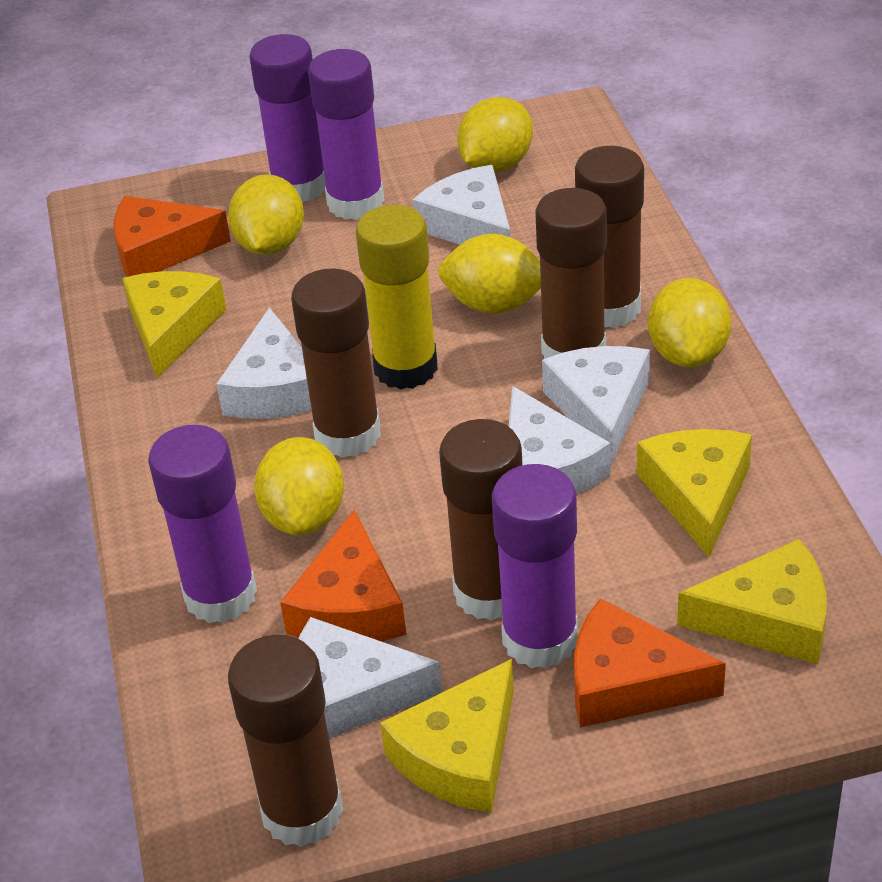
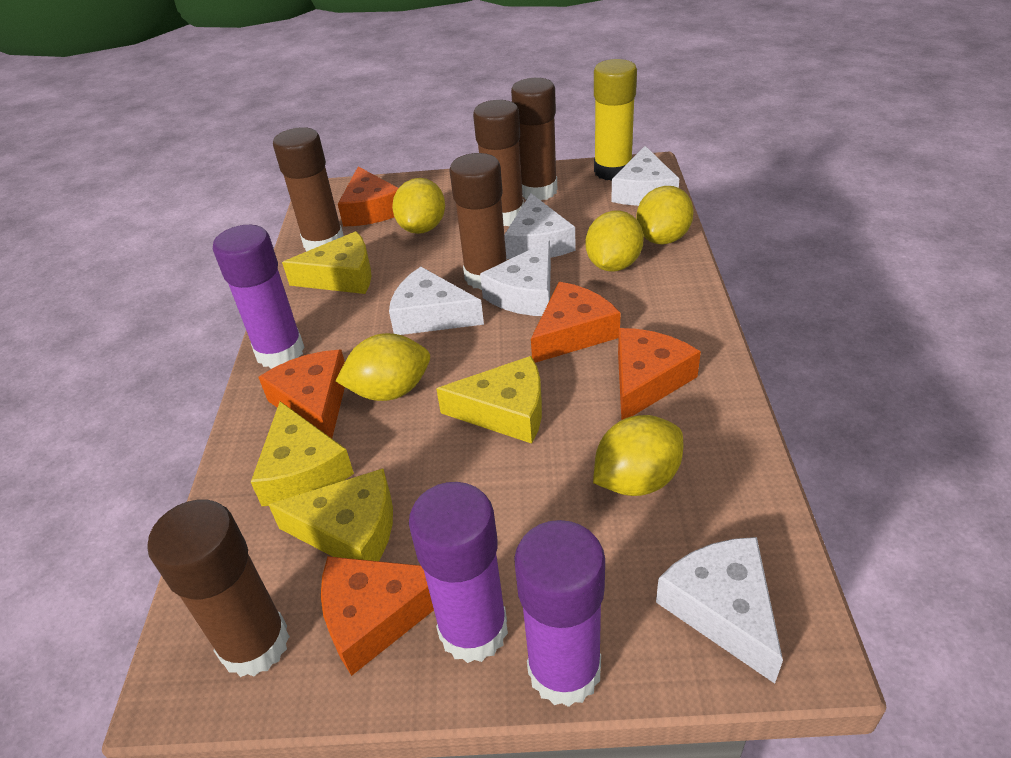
orange cheese: 3 -> 5
purple glue stick: 4 -> 3

